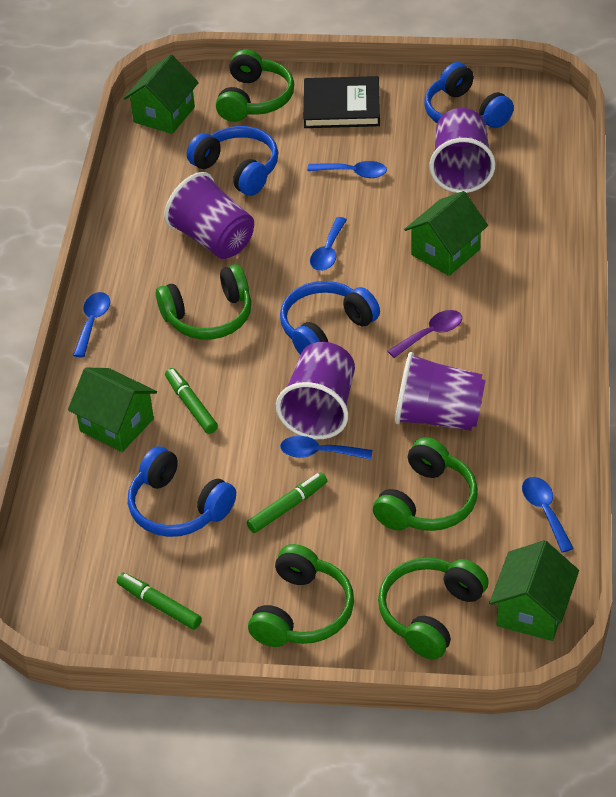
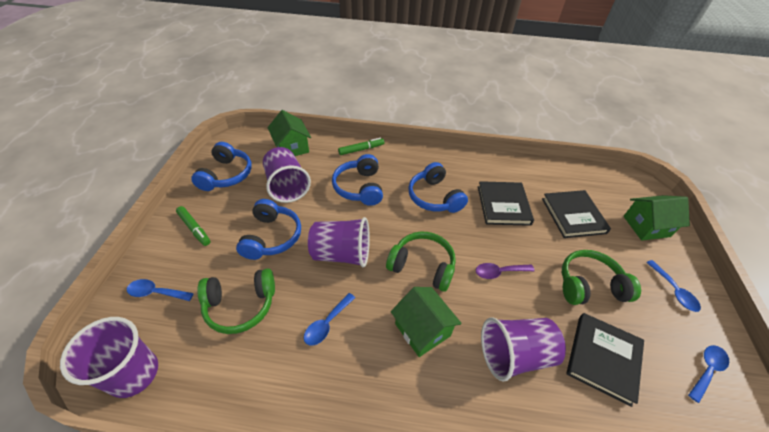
black book: 1 -> 3
blue spoon: 5 -> 4
green headphones: 5 -> 3
green house: 4 -> 3
green marker: 3 -> 2

